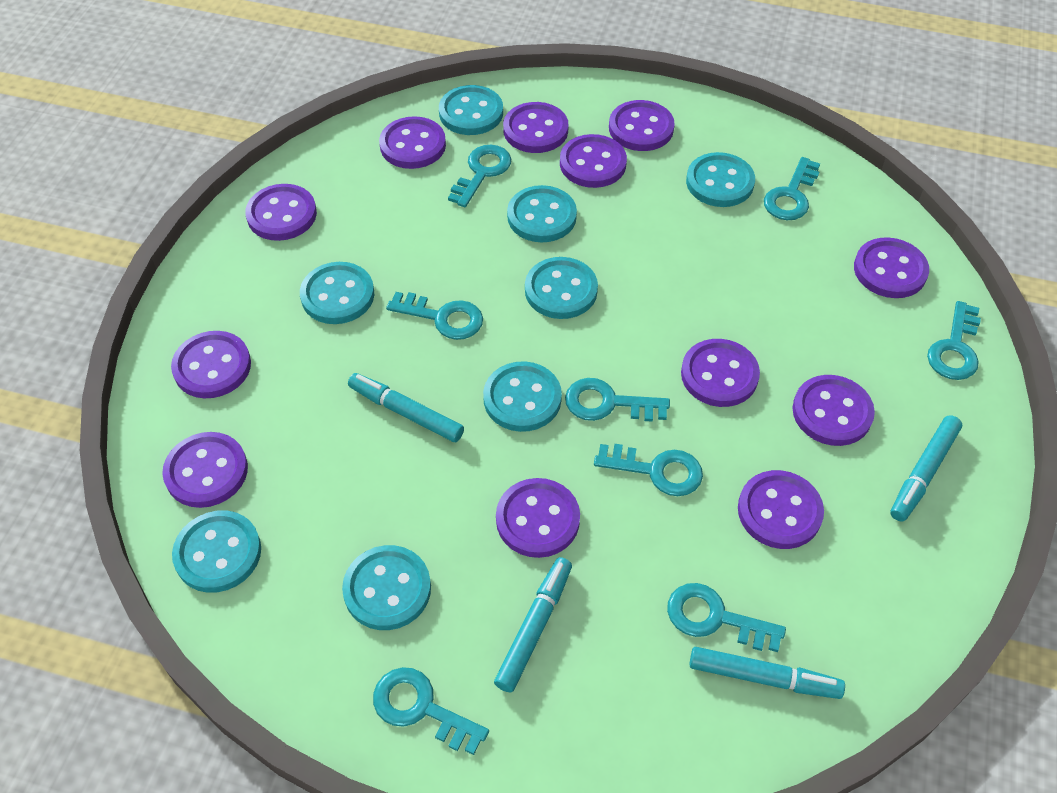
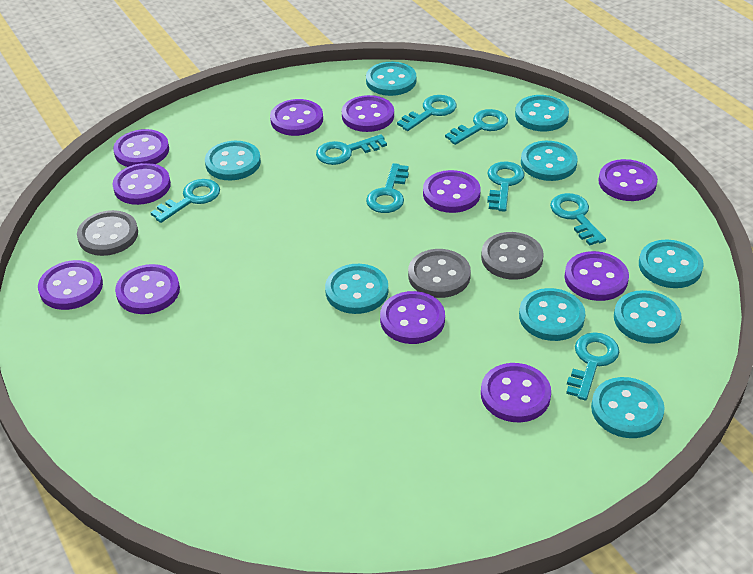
grey button: 0 -> 3
purple button: 12 -> 11
turquoise button: 8 -> 9
turquoise marker: 4 -> 0

